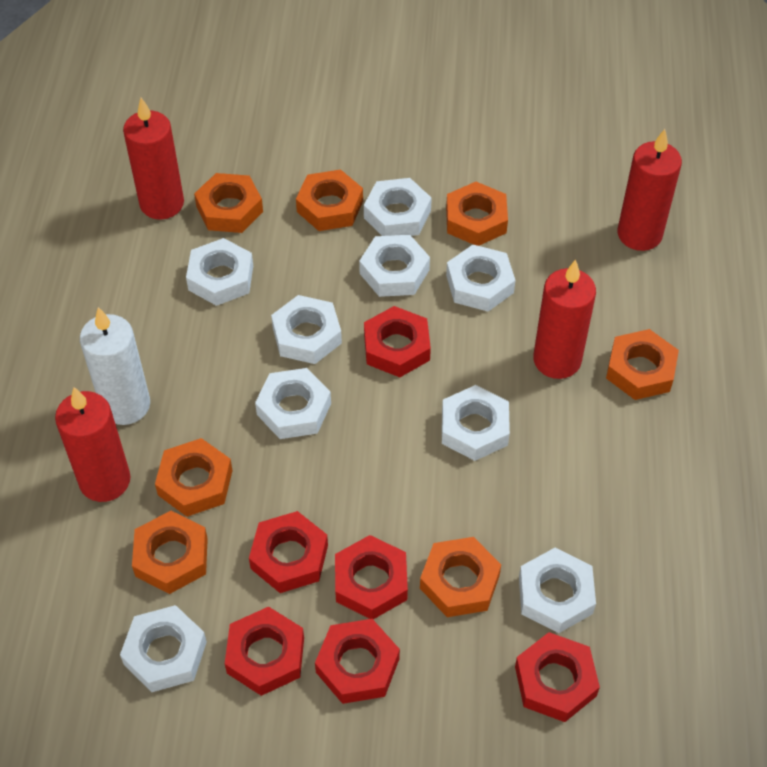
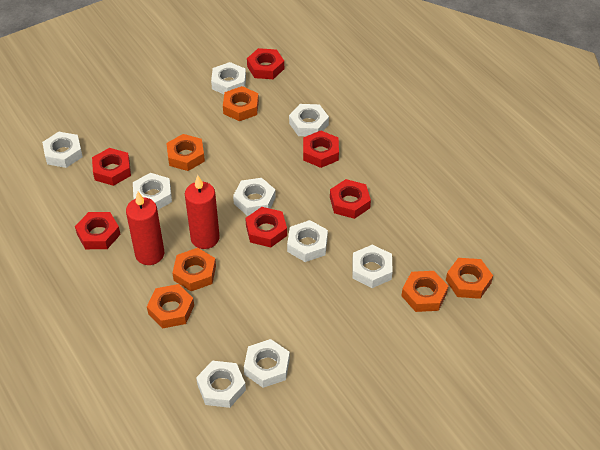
orange nut: 7 -> 6
red candle: 4 -> 2
white candle: 1 -> 0

